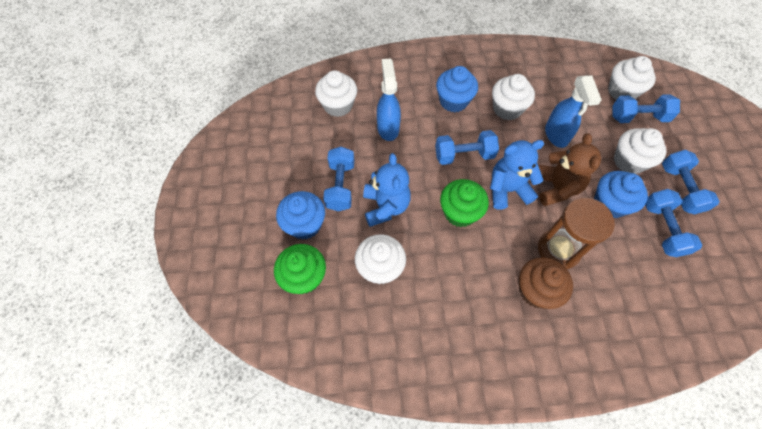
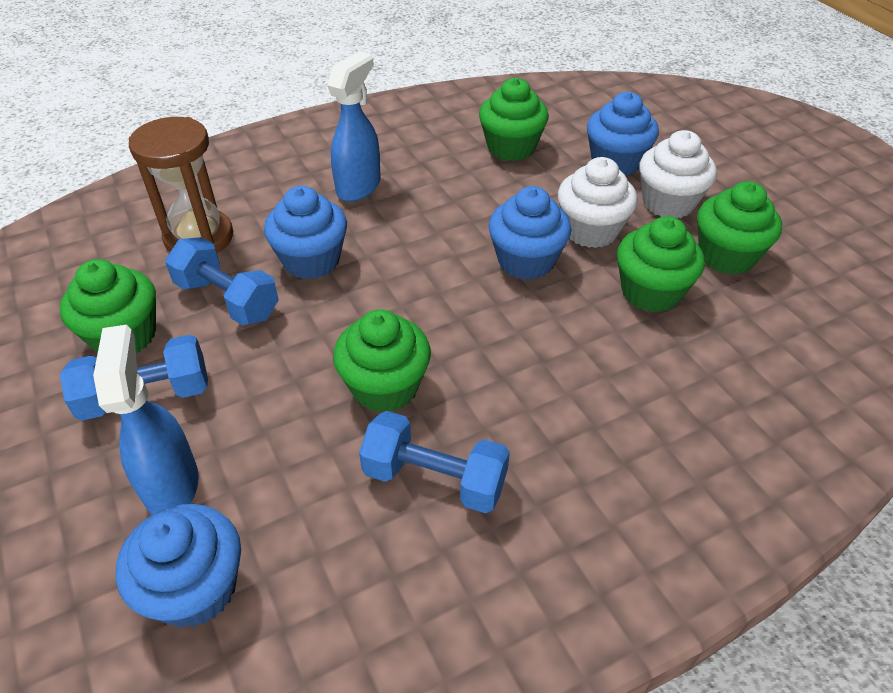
blue cupcake: 3 -> 4
blue dumbbell: 5 -> 3
blue teddy bear: 2 -> 0
brown cupcake: 1 -> 0
brown teddy bear: 1 -> 0
green cupcake: 2 -> 5
white cupcake: 5 -> 2

